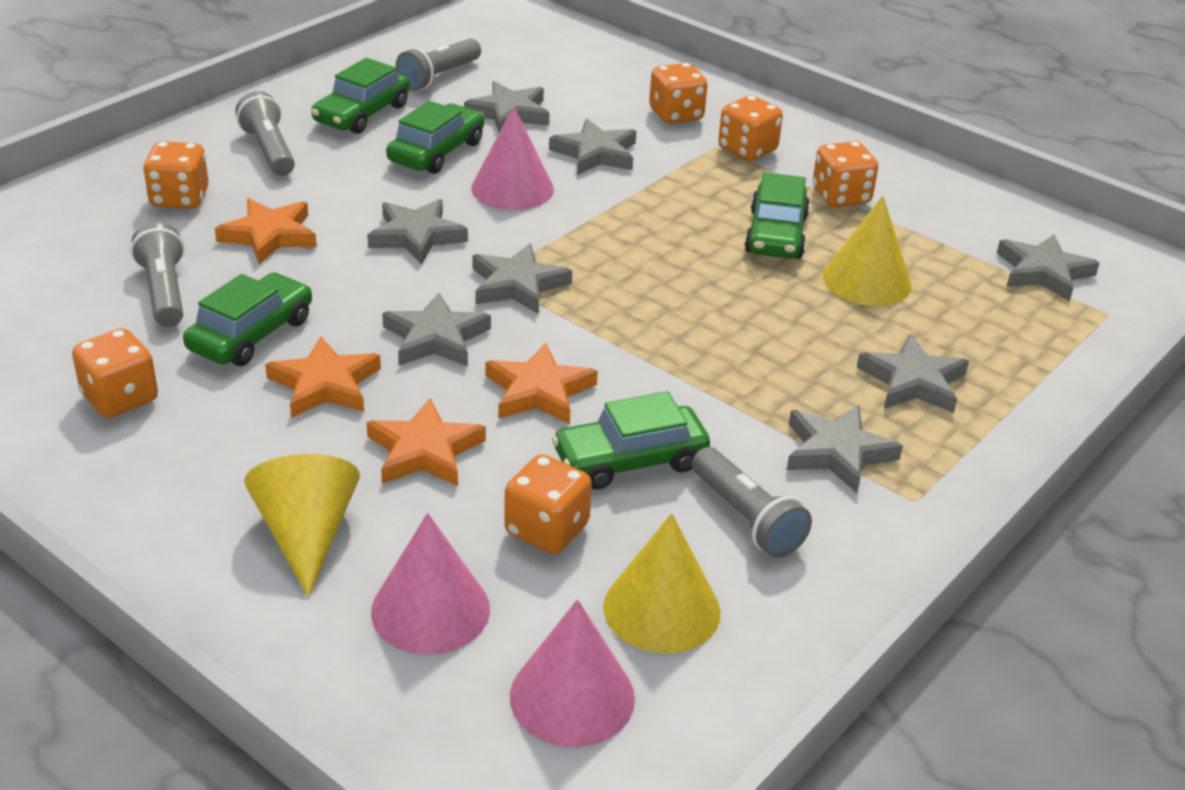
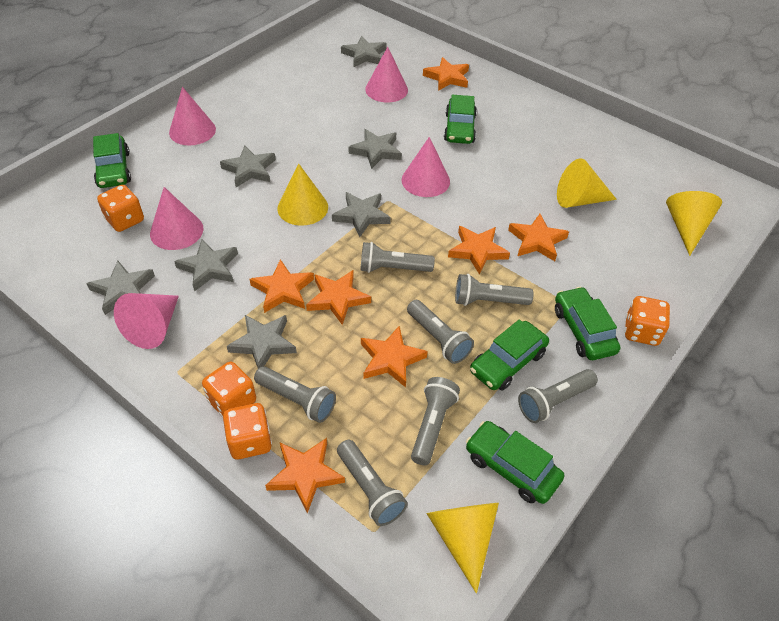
grey flashlight: 4 -> 7
grey star: 8 -> 7
orange dice: 6 -> 4
orange star: 4 -> 7
pink cone: 3 -> 5
yellow cone: 3 -> 4

